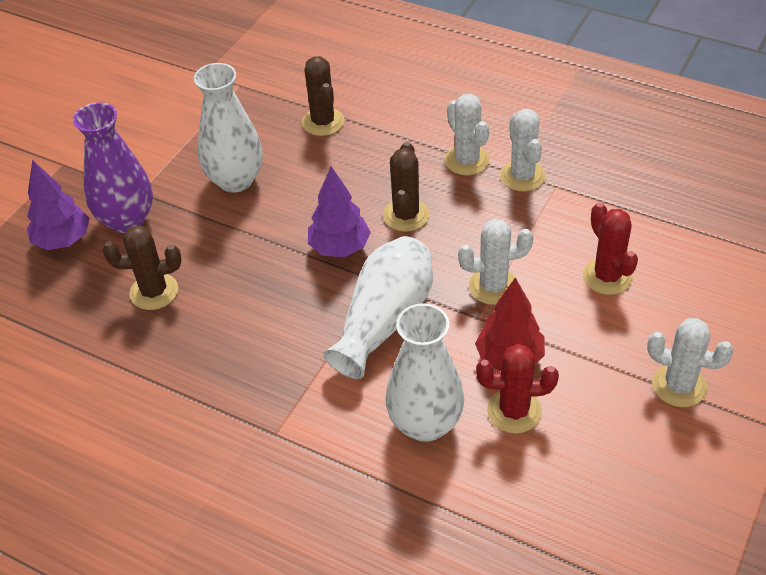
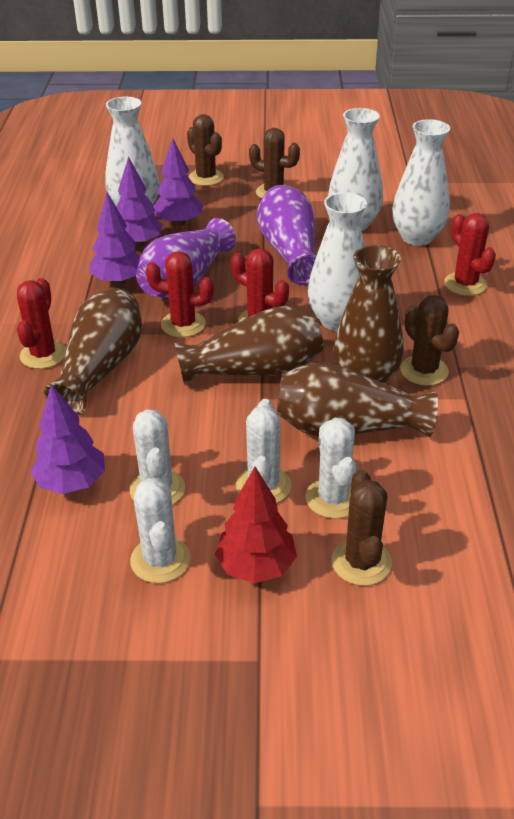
brown cactus: 3 -> 4
brown vase: 0 -> 4
purple tree: 2 -> 4
purple vase: 1 -> 2
red cactus: 2 -> 4
white vase: 3 -> 4

